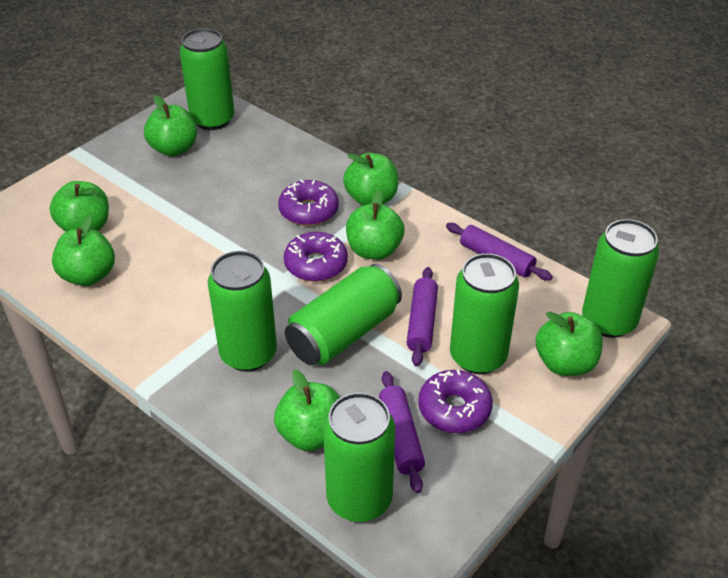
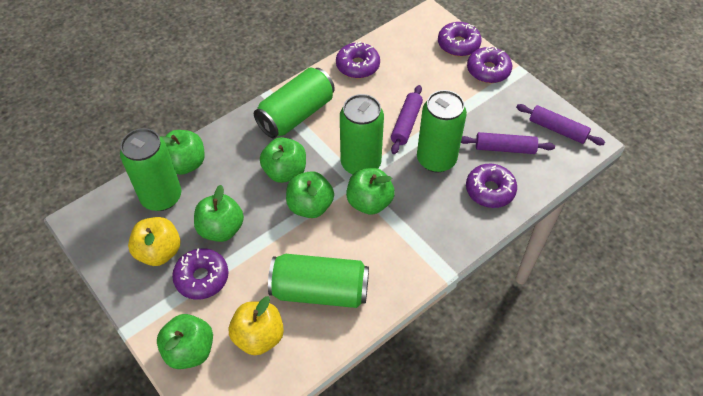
green apple: 7 -> 6
green can: 6 -> 5
purple donut: 3 -> 5
yellow apple: 0 -> 2

